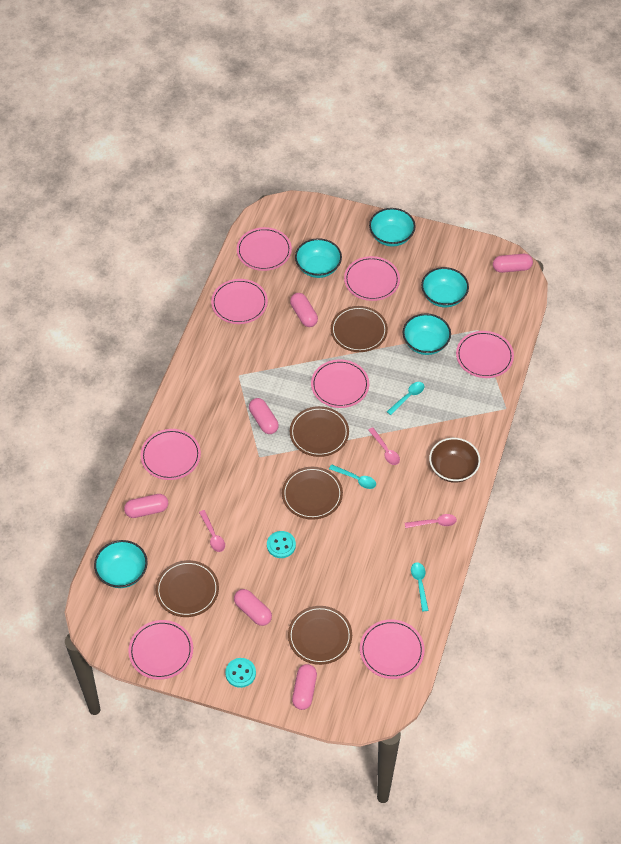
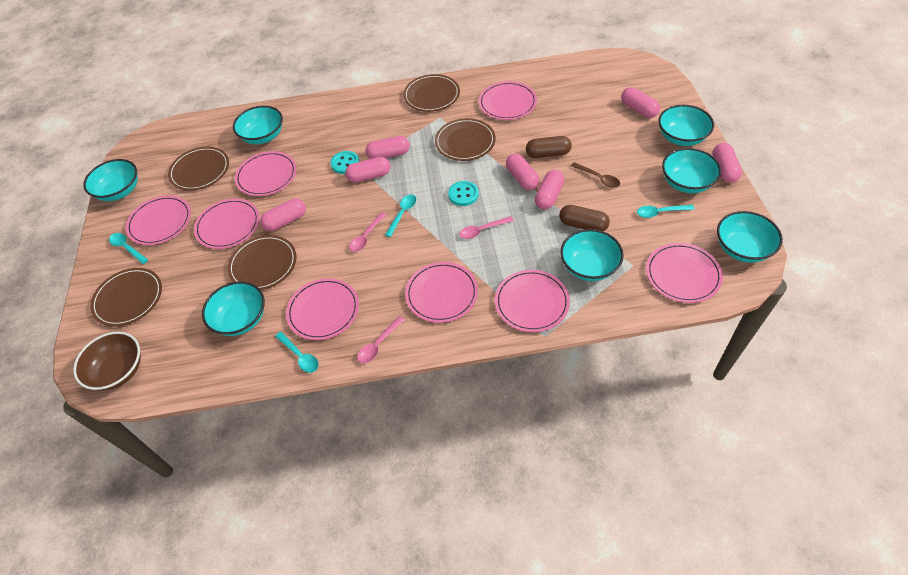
brown capsule: 0 -> 2
brown spoon: 0 -> 1
pink capsule: 6 -> 7
turquoise bowl: 5 -> 7
turquoise spoon: 3 -> 4

